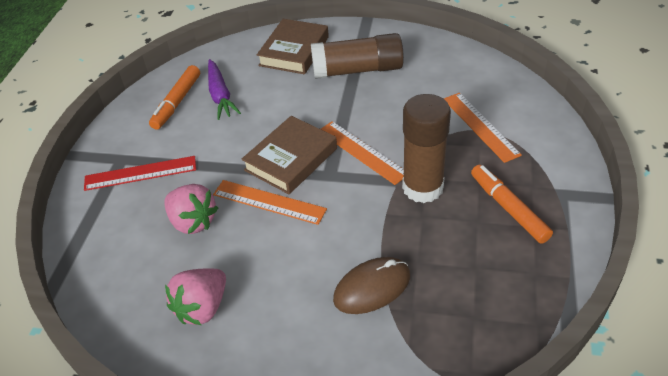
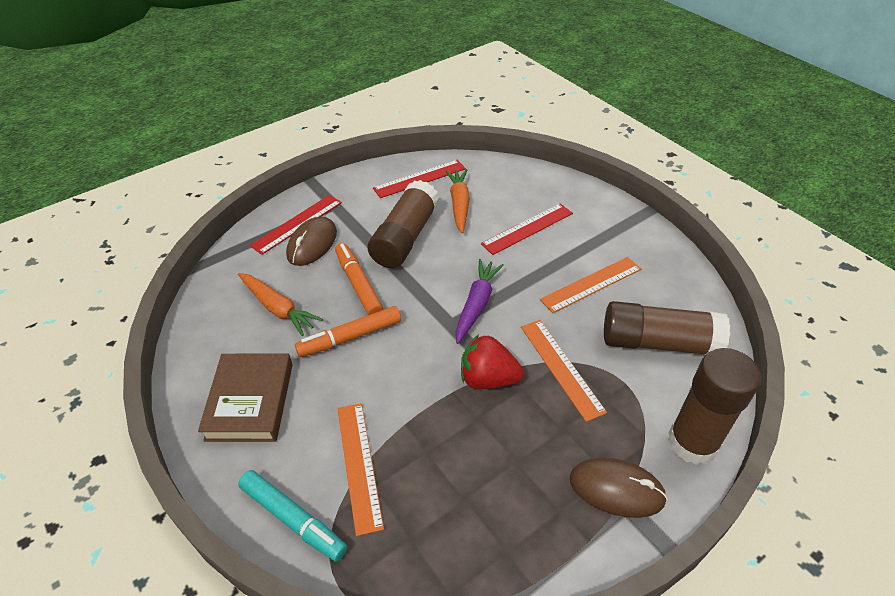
brown book: 2 -> 1
brown glue stick: 2 -> 3
brown mouse: 1 -> 2
orange carrot: 0 -> 2
pink strawberry: 2 -> 0
red ruler: 1 -> 3
red strawberry: 0 -> 1
turquoise marker: 0 -> 1

